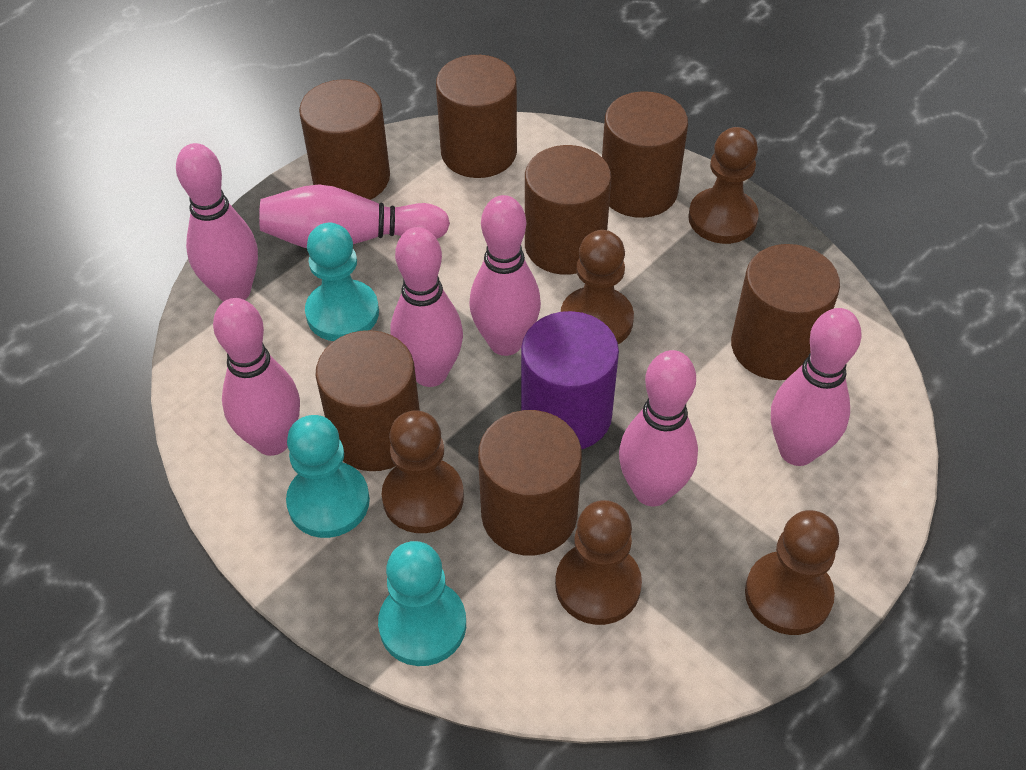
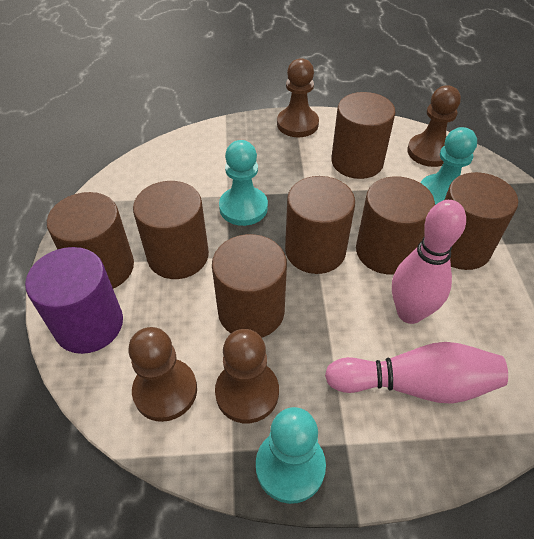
brown pawn: 5 -> 4
pink bowling pin: 7 -> 2

